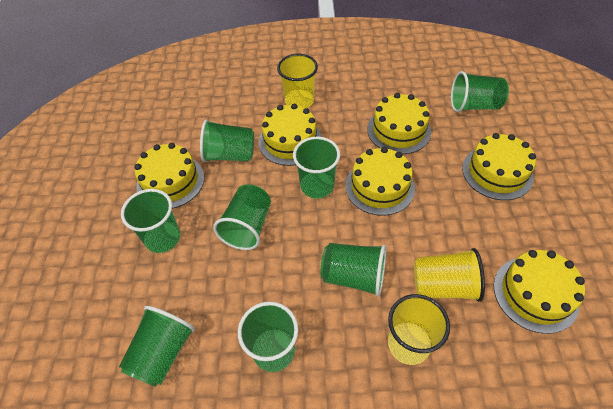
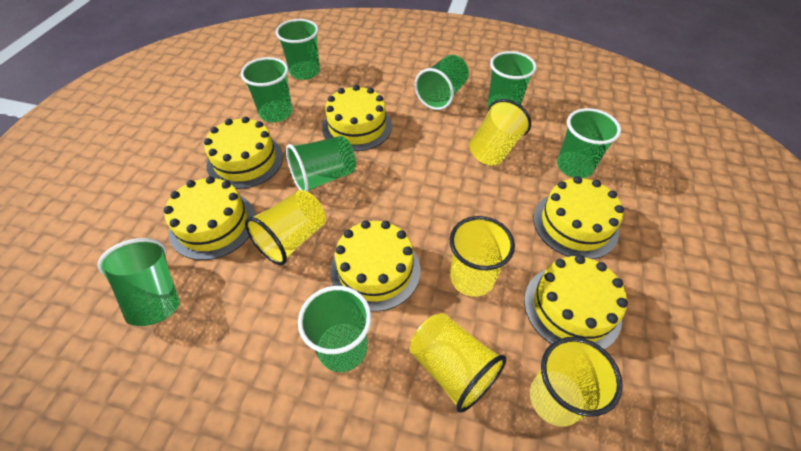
yellow cup: 3 -> 5

